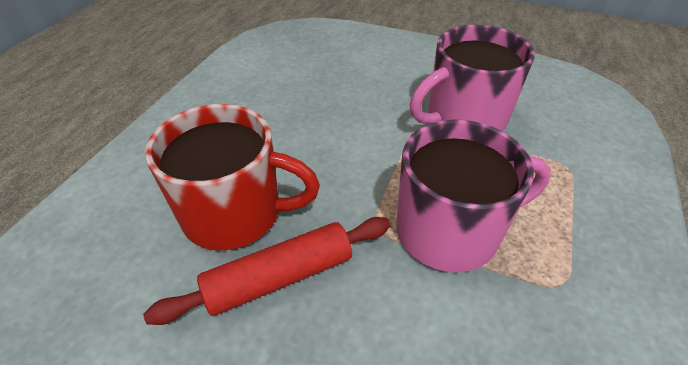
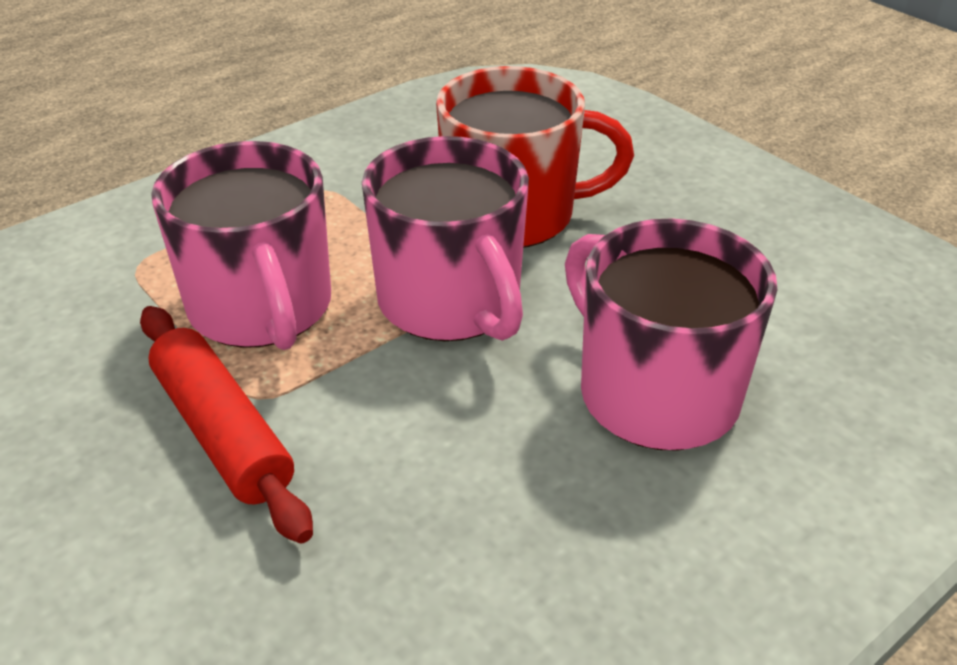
pink mug: 2 -> 3

